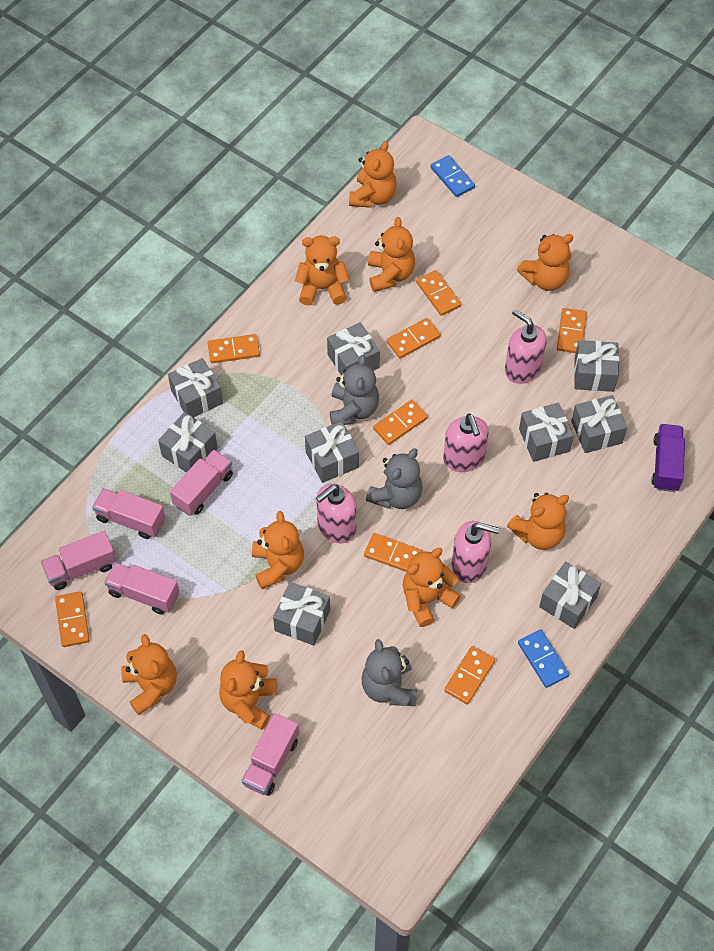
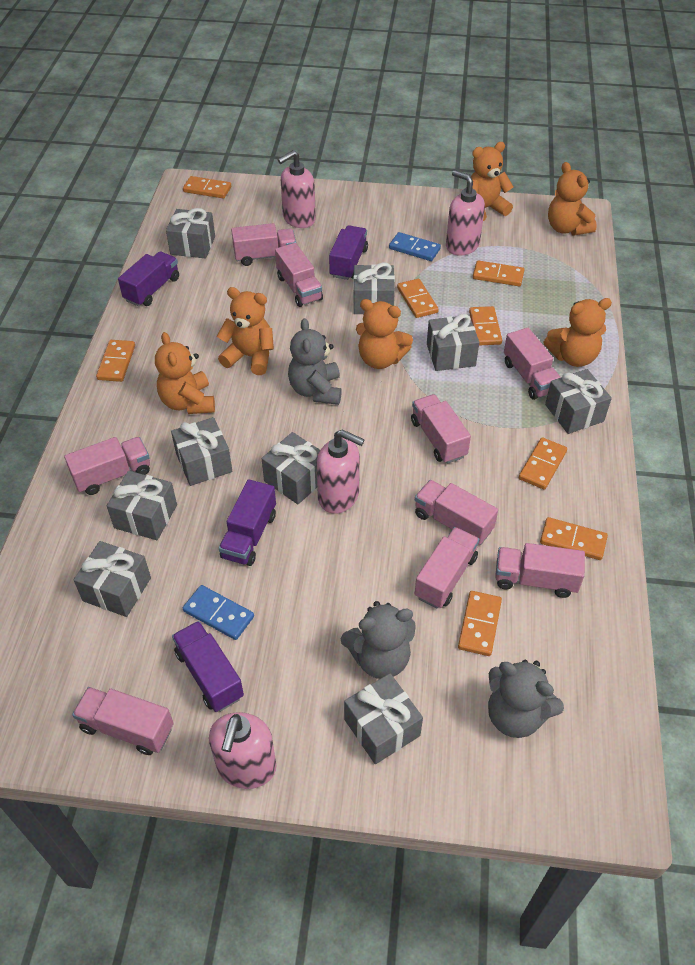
orange teddy bear: 9 -> 6
pink truck: 5 -> 9
purple truck: 1 -> 4

